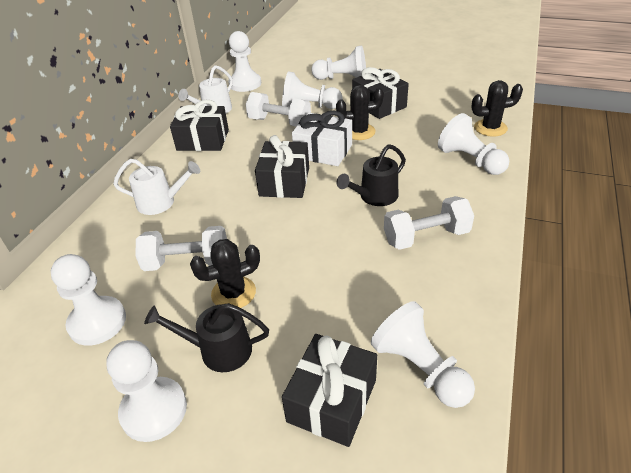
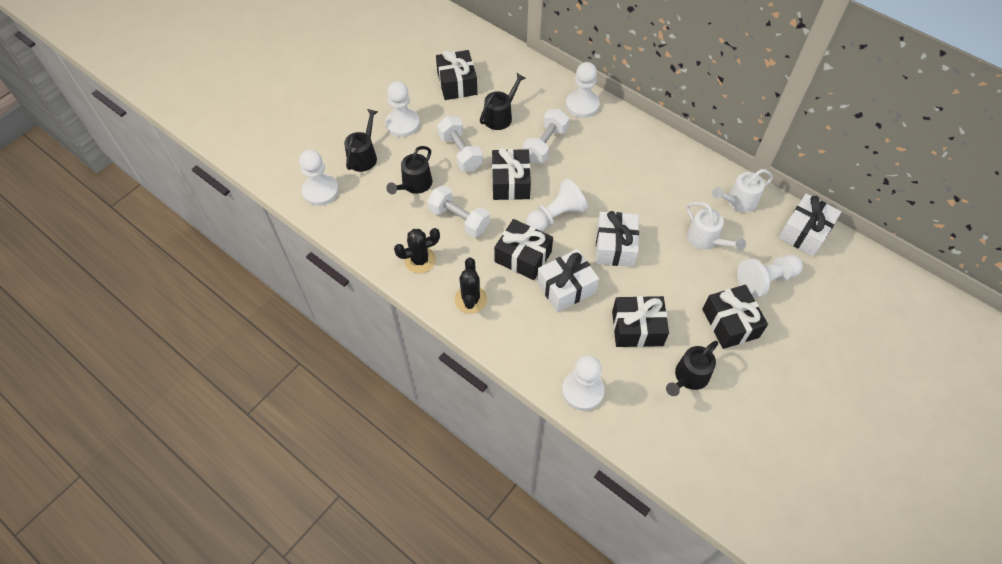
black cactus: 3 -> 2
black gift: 4 -> 5
black watering can: 2 -> 4
white gift: 1 -> 3
white pawn: 7 -> 6

